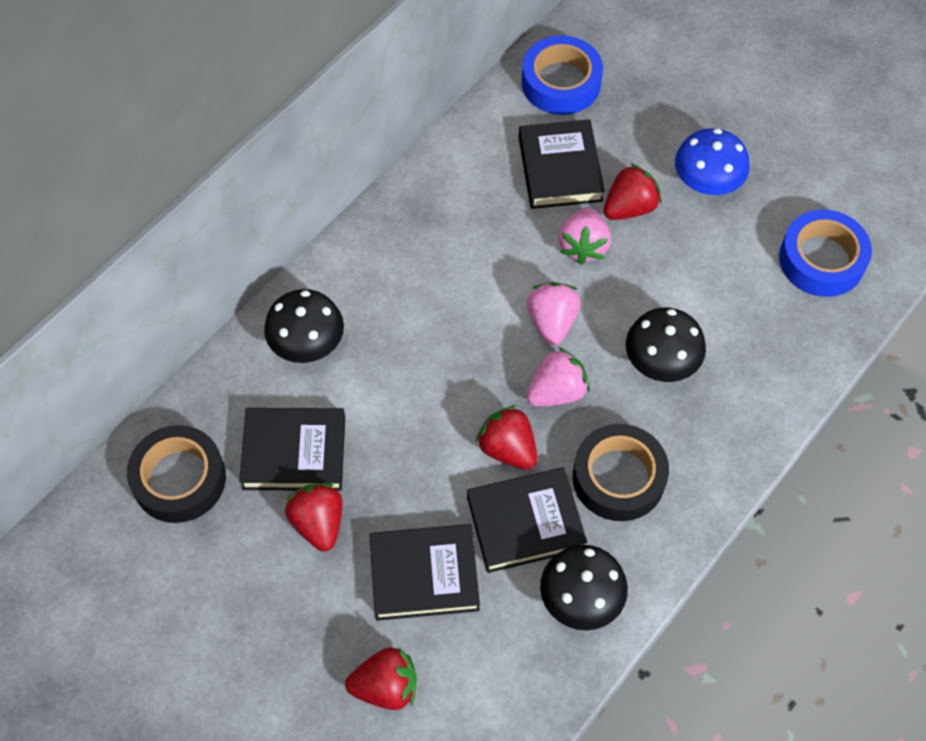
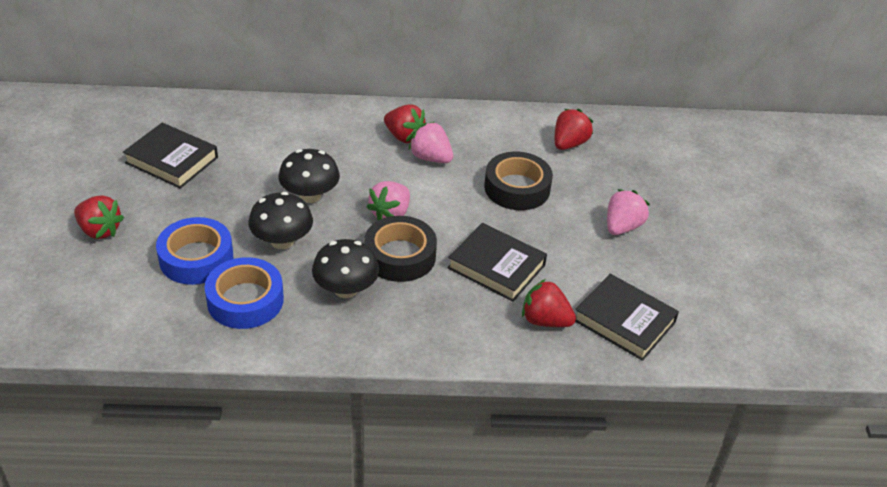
black book: 4 -> 3
blue mushroom: 1 -> 0

